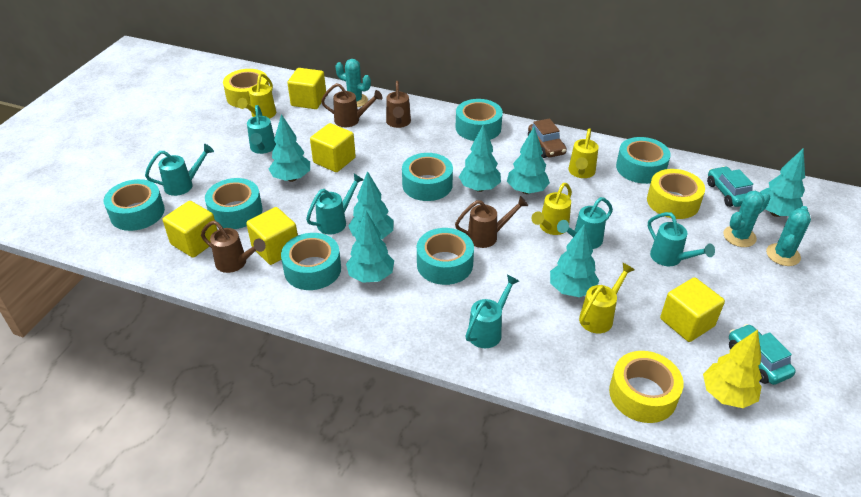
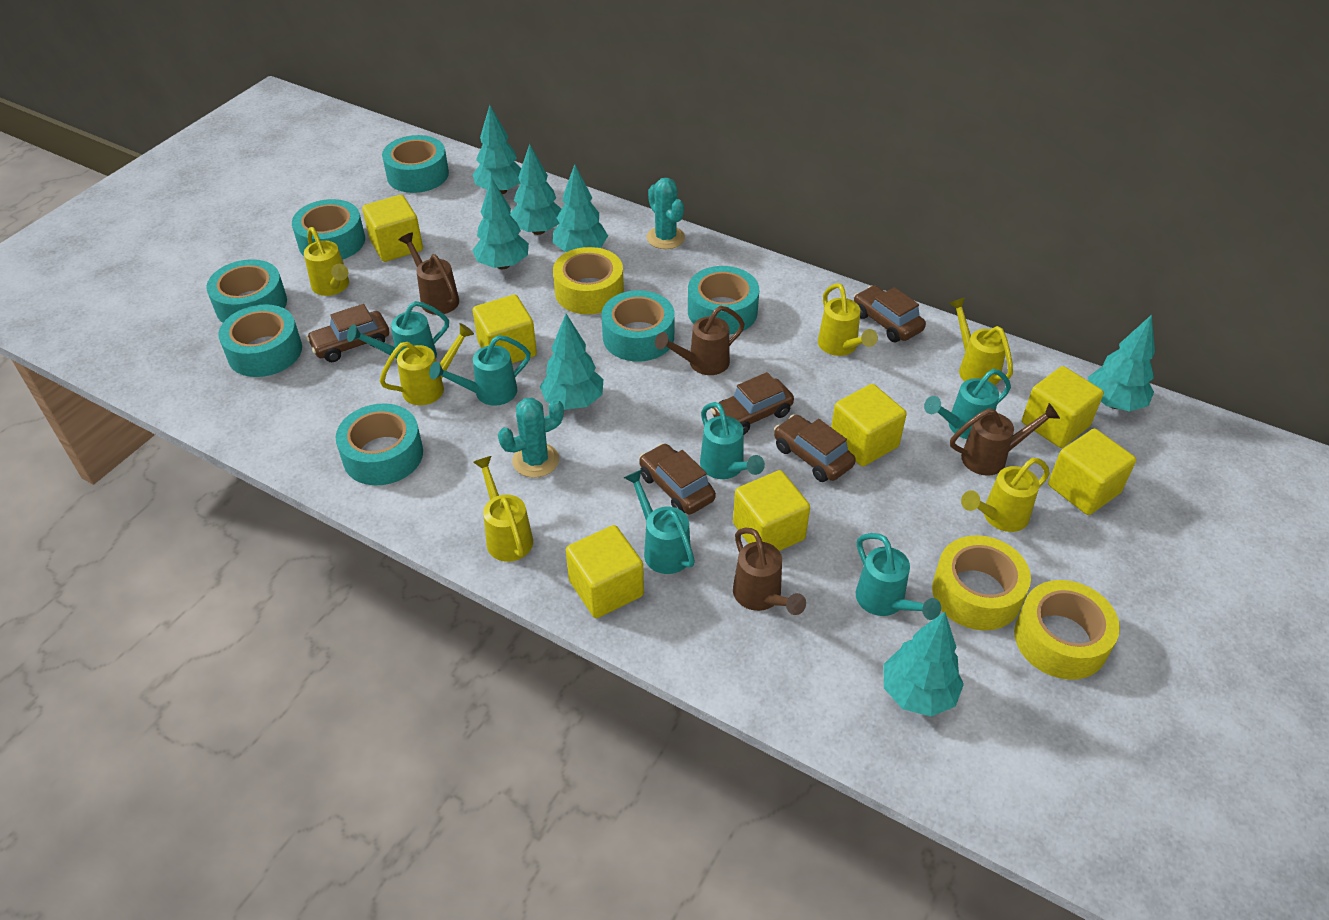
brown car: 1 -> 5
turquoise cactus: 3 -> 2
turquoise car: 2 -> 0
yellow cube: 5 -> 7
yellow tree: 1 -> 0
yellow watering can: 4 -> 6

